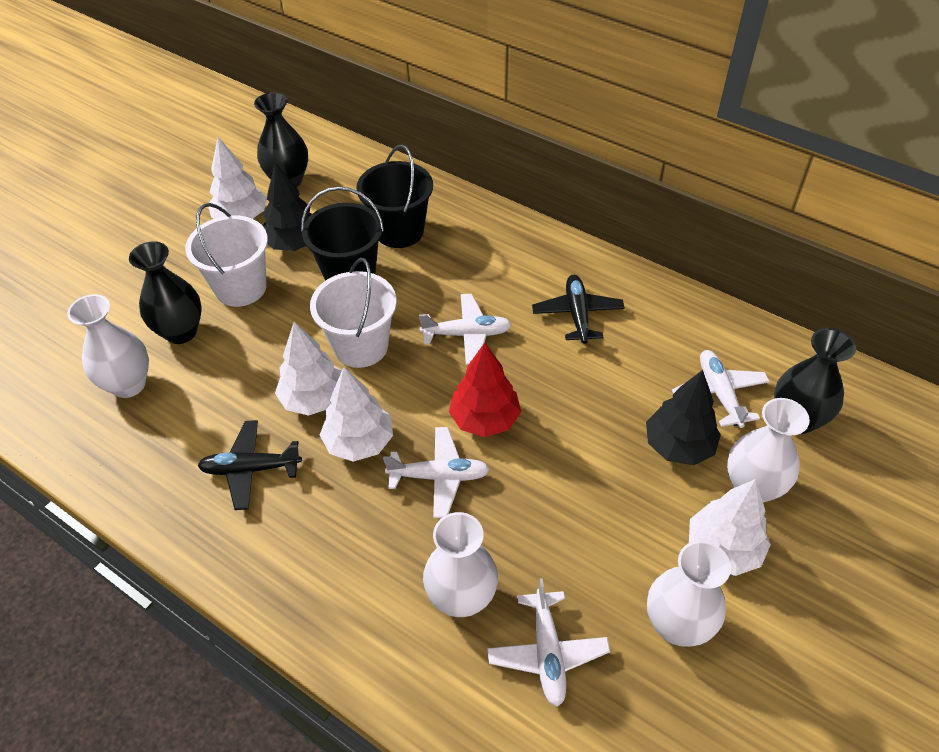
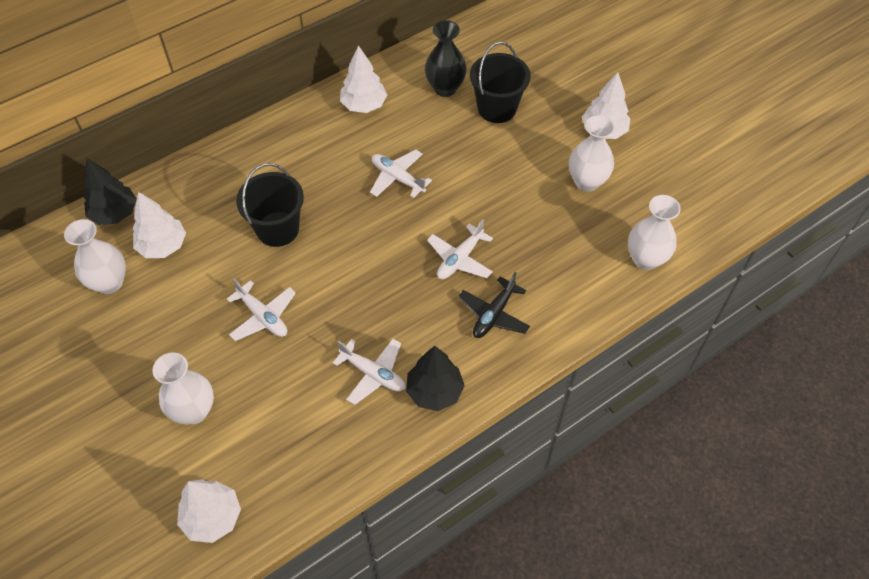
black plane: 2 -> 1
black vase: 3 -> 1
red tree: 1 -> 0
white bucket: 2 -> 0

